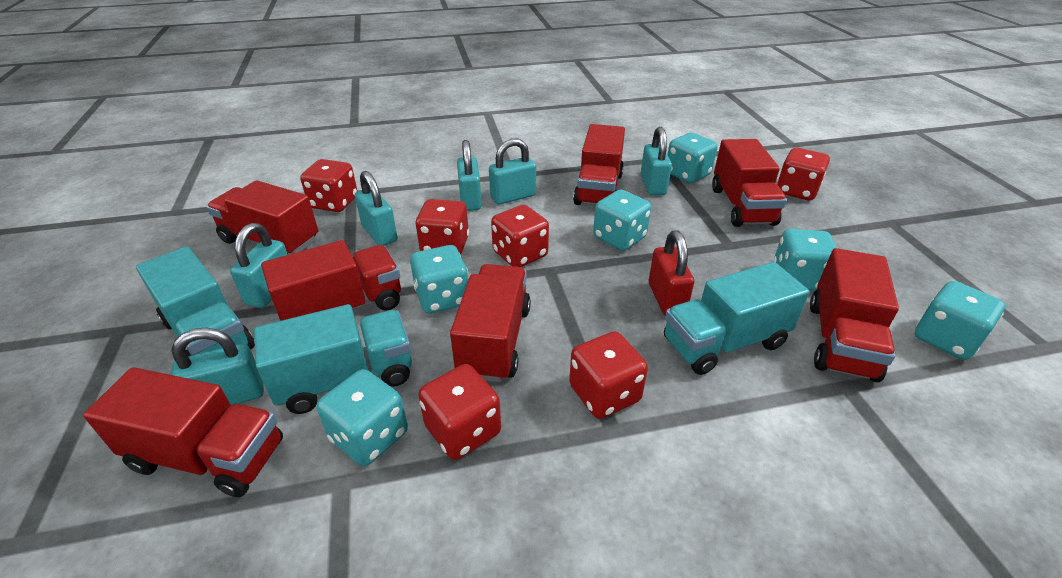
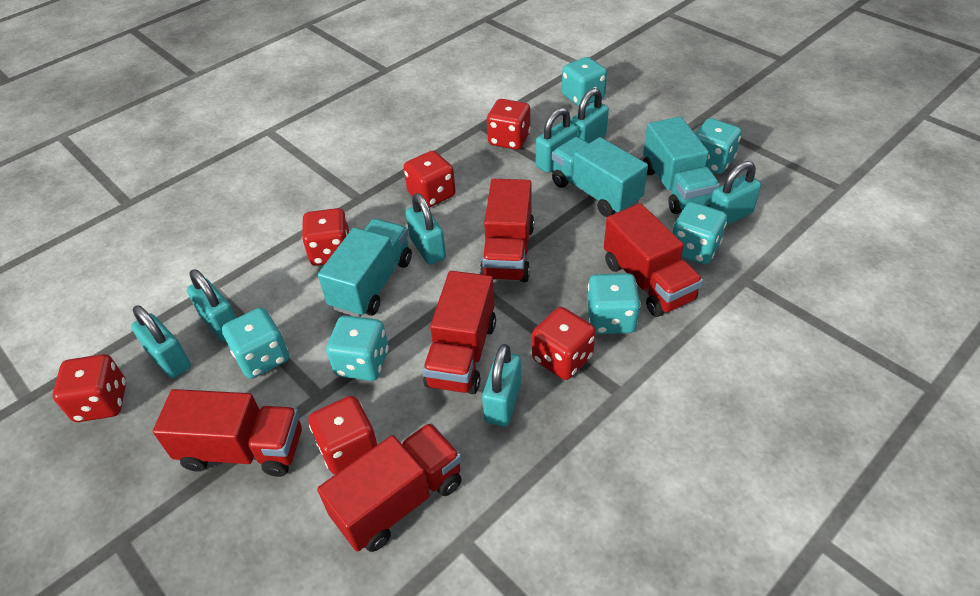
red padlock: 1 -> 0
red truck: 7 -> 5
turquoise padlock: 6 -> 7

